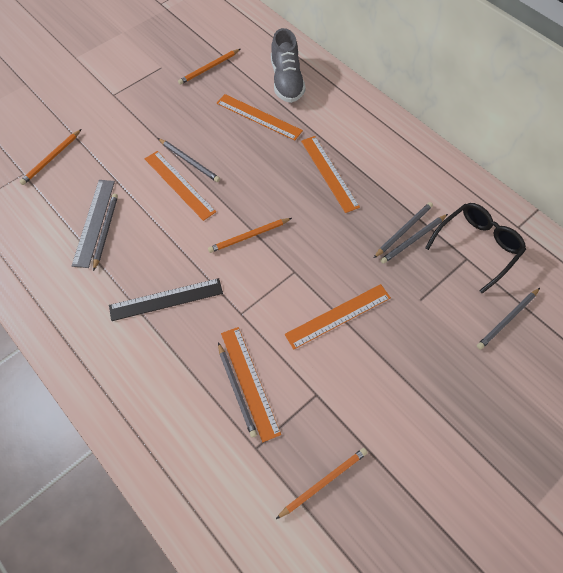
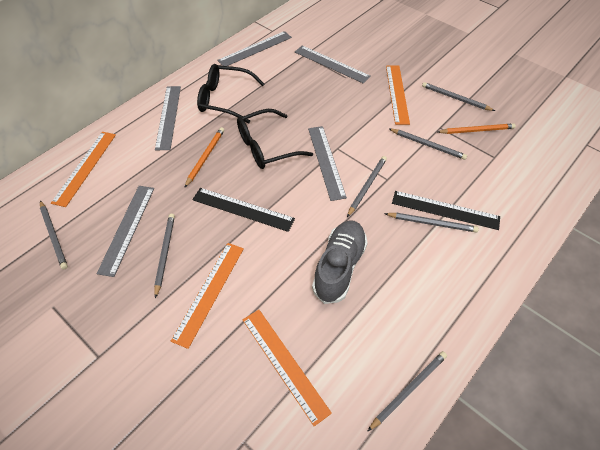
black glasses: 1 -> 2
black ruler: 1 -> 2
grey pencil: 6 -> 7
grey ruler: 1 -> 5
orange pencil: 4 -> 2
orange ruler: 5 -> 4

